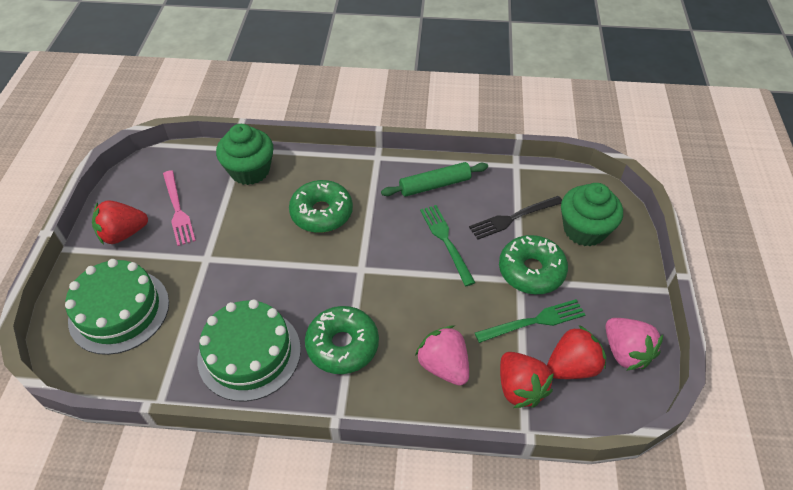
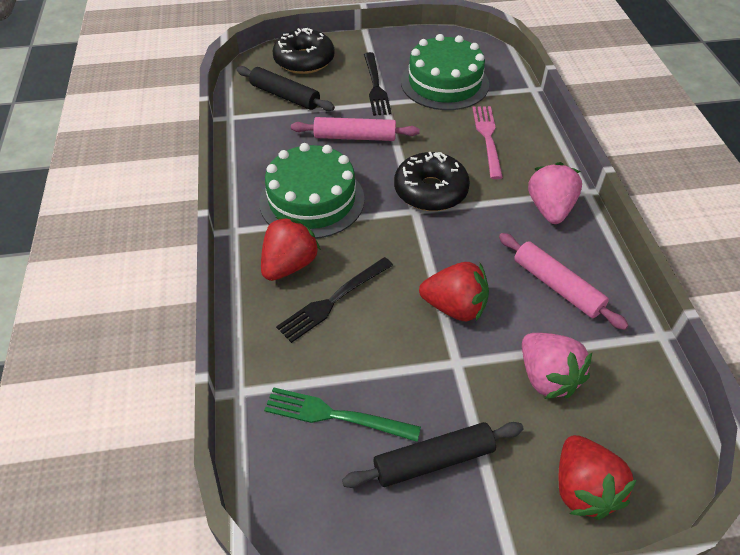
black donut: 0 -> 2
black fork: 1 -> 2
black rolling pin: 0 -> 2
green cupcake: 2 -> 0
green donut: 3 -> 0
green fork: 2 -> 1
green rolling pin: 1 -> 0
pink rolling pin: 0 -> 2

